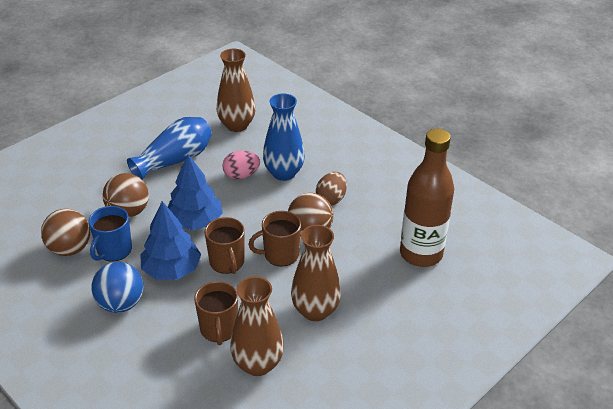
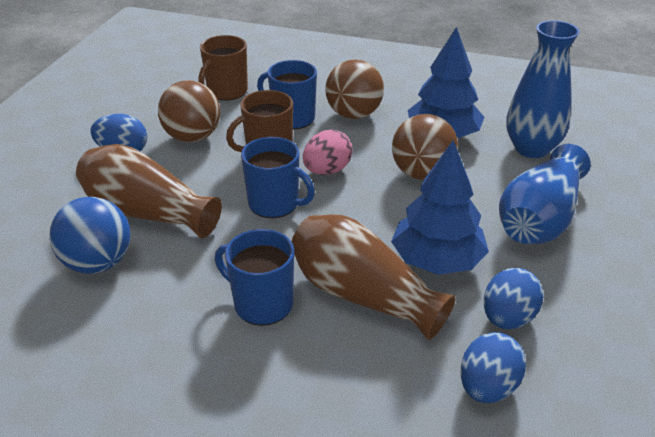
blue egg: 0 -> 3
blue mug: 1 -> 3
brown bottle: 1 -> 0
brown egg: 1 -> 0
brown mug: 3 -> 2
brown vase: 3 -> 2

